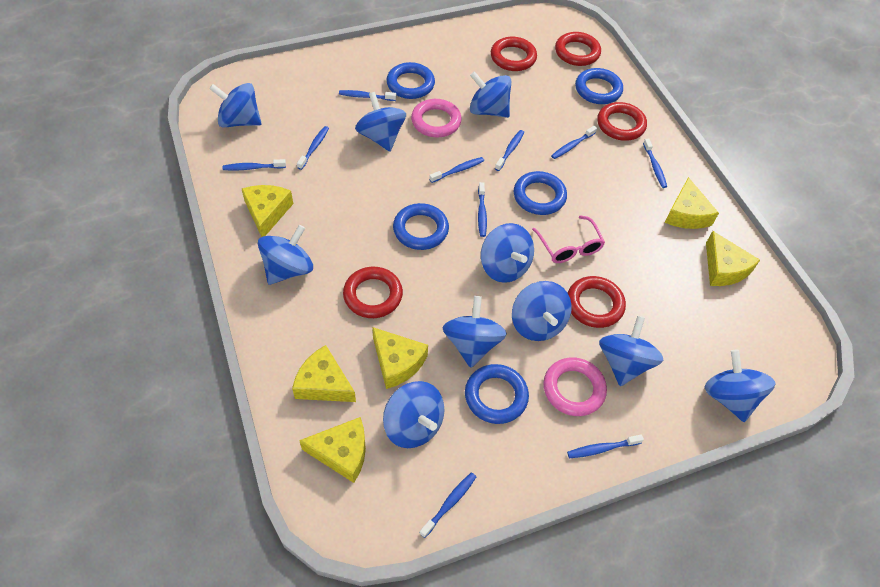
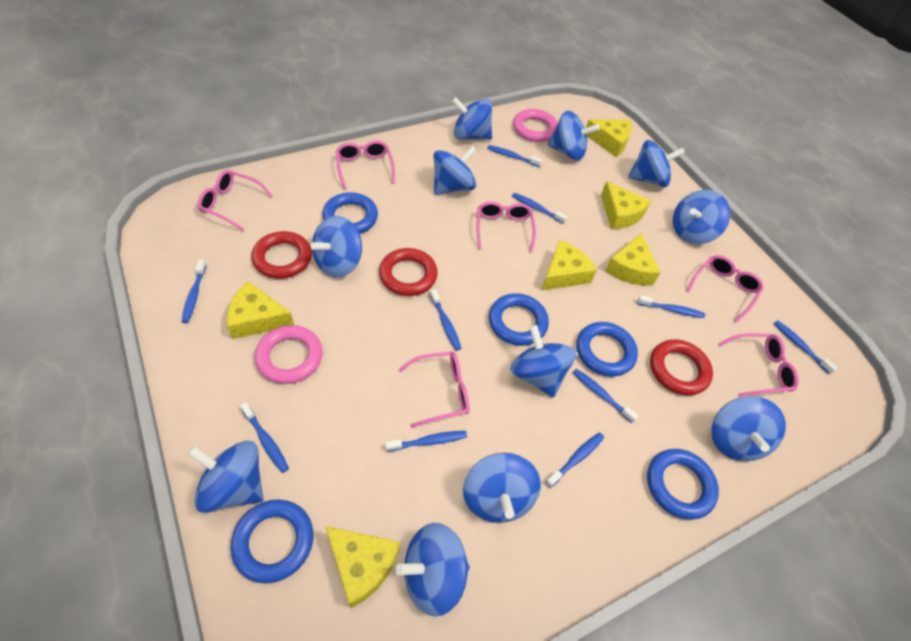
blue spinning top: 10 -> 11
pink glasses: 1 -> 6
red ring: 5 -> 3

